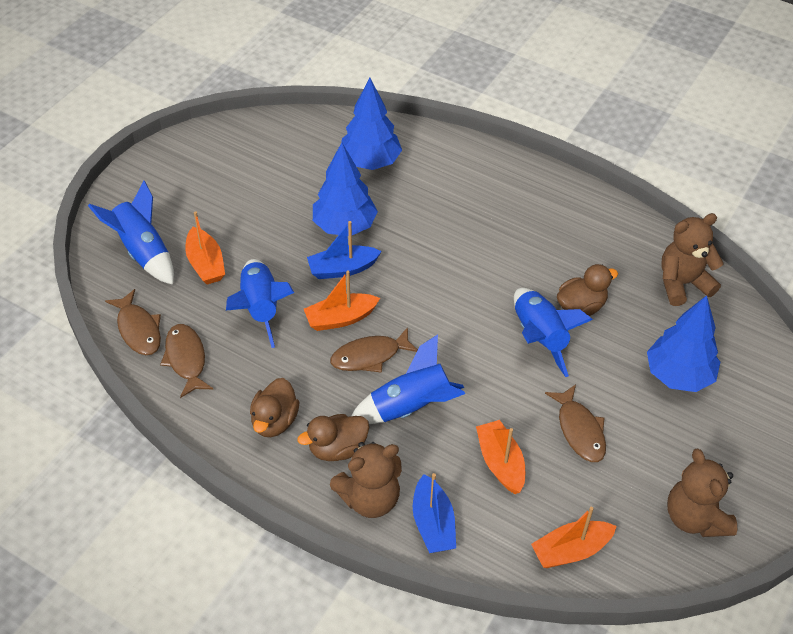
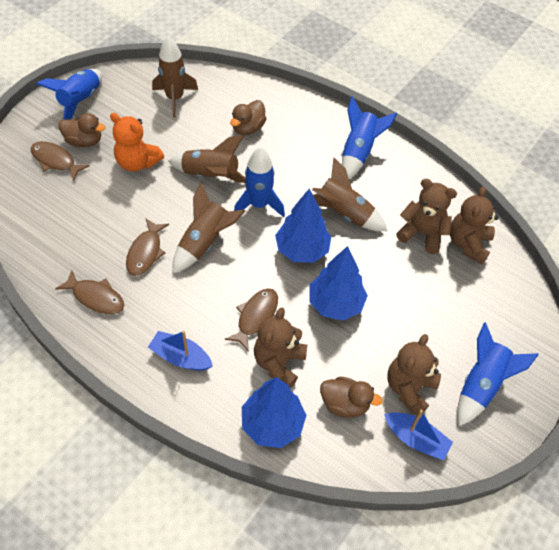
brown rocket: 0 -> 4
brown teddy bear: 3 -> 4
orange boat: 4 -> 0
orange teddy bear: 0 -> 1

